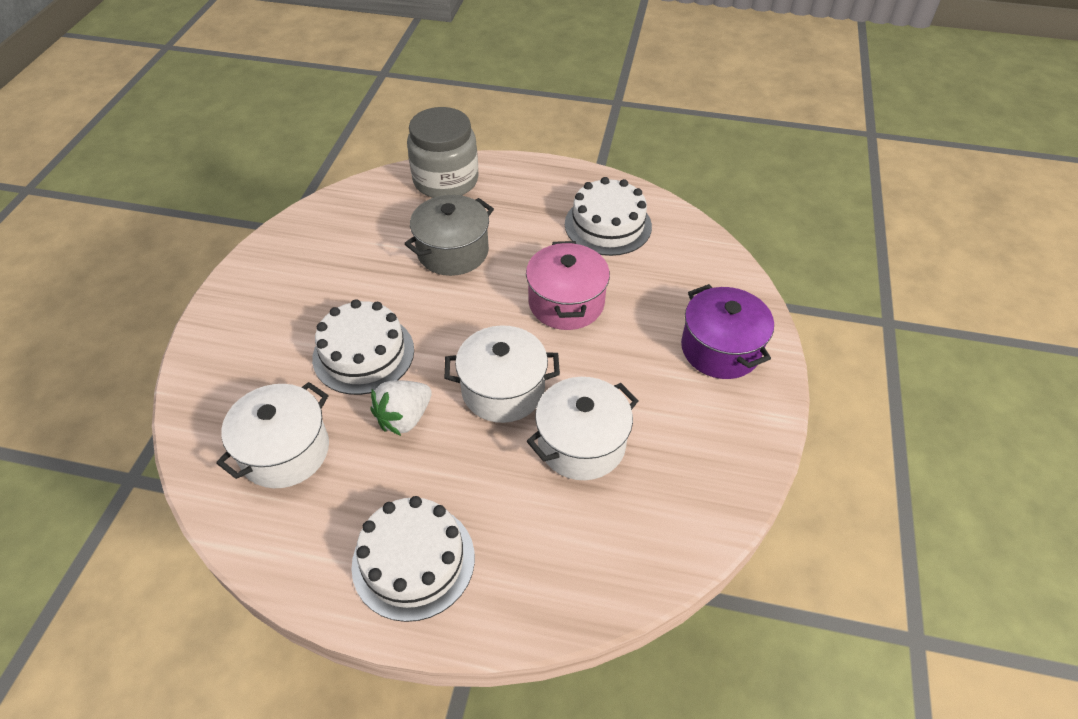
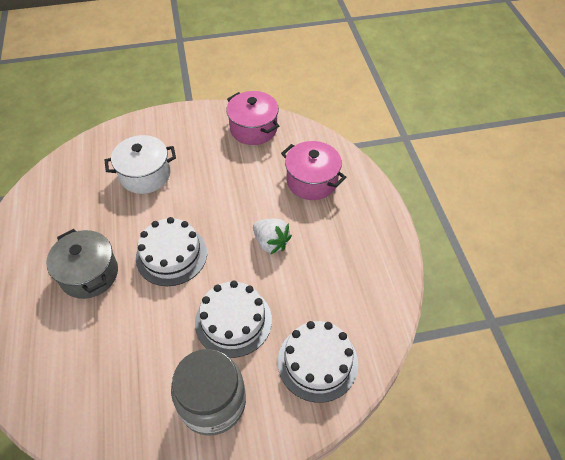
pink pot: 1 -> 2
purple pot: 1 -> 0
white pot: 3 -> 1

